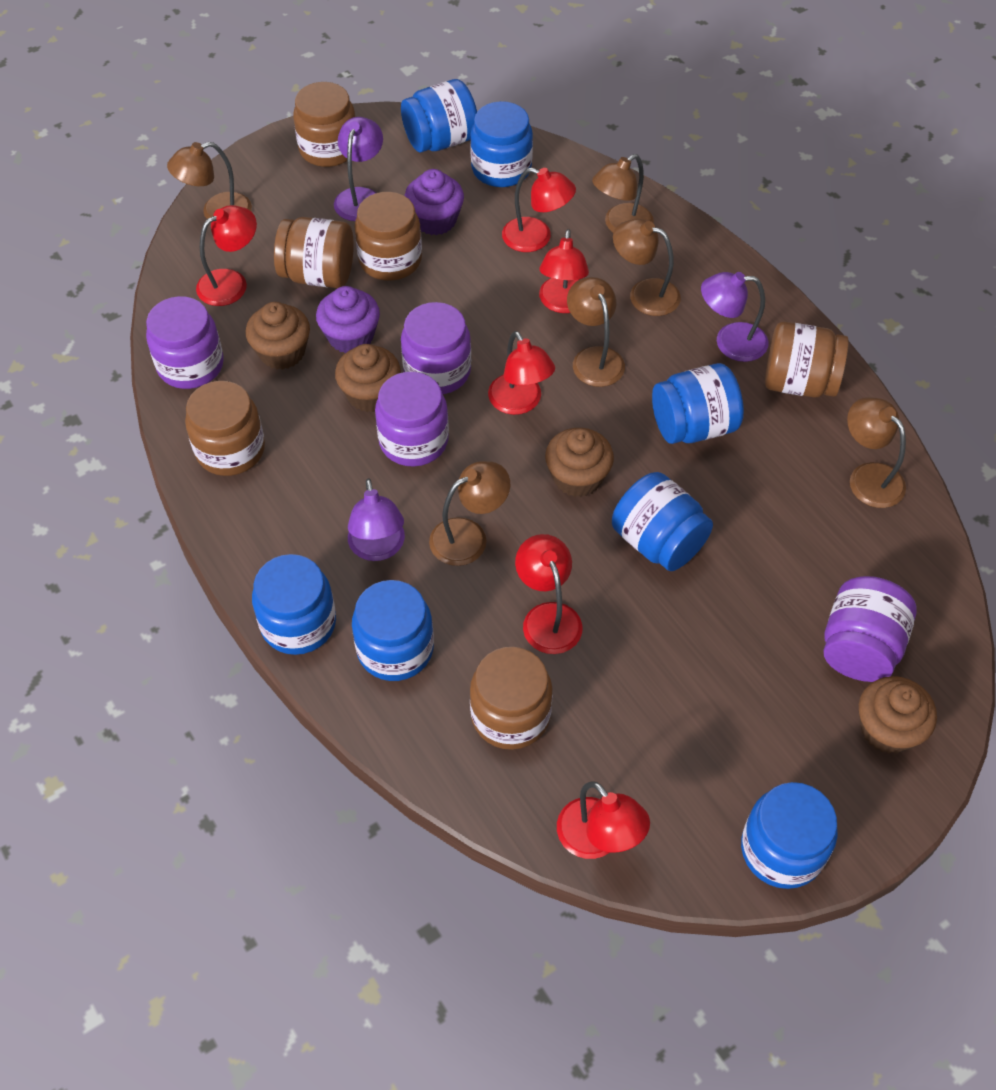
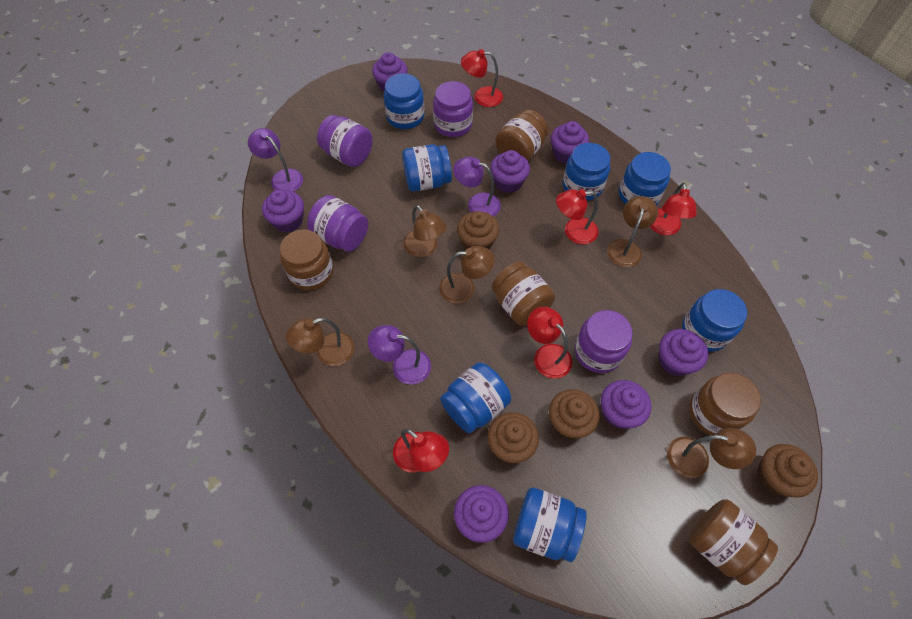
brown jar: 6 -> 5
brown lamp: 6 -> 5
purple cupcake: 2 -> 7
red lamp: 6 -> 5

